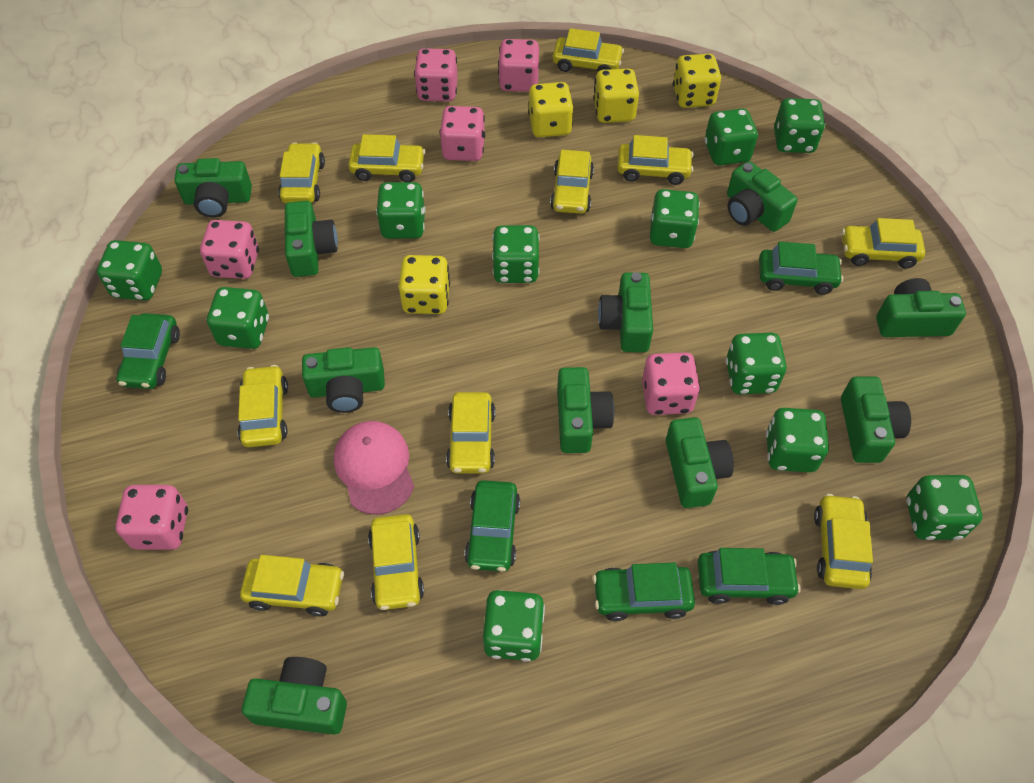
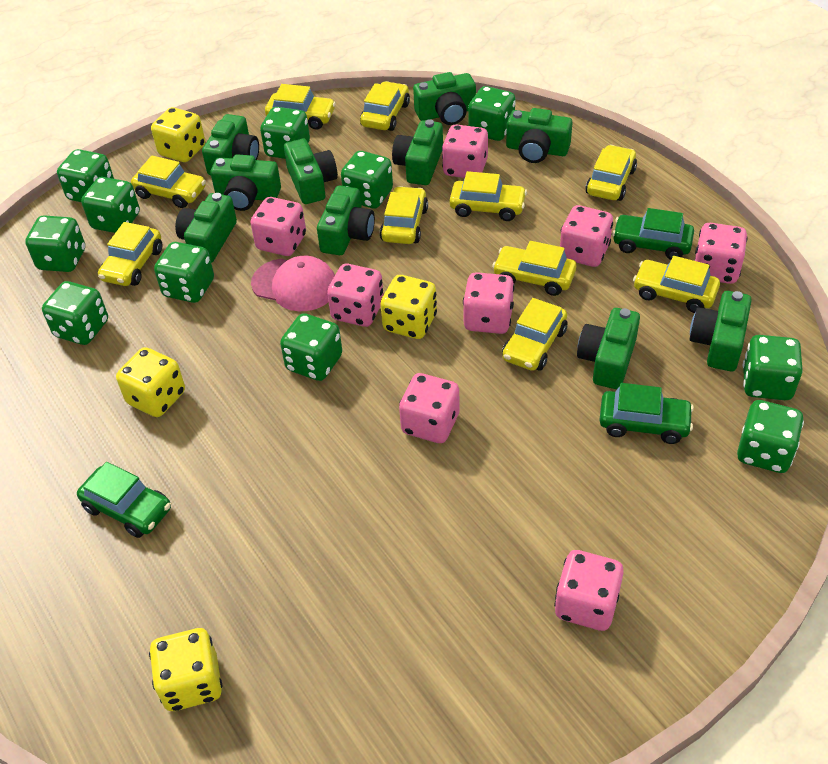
green car: 5 -> 3
pink dice: 6 -> 8
yellow car: 11 -> 10

